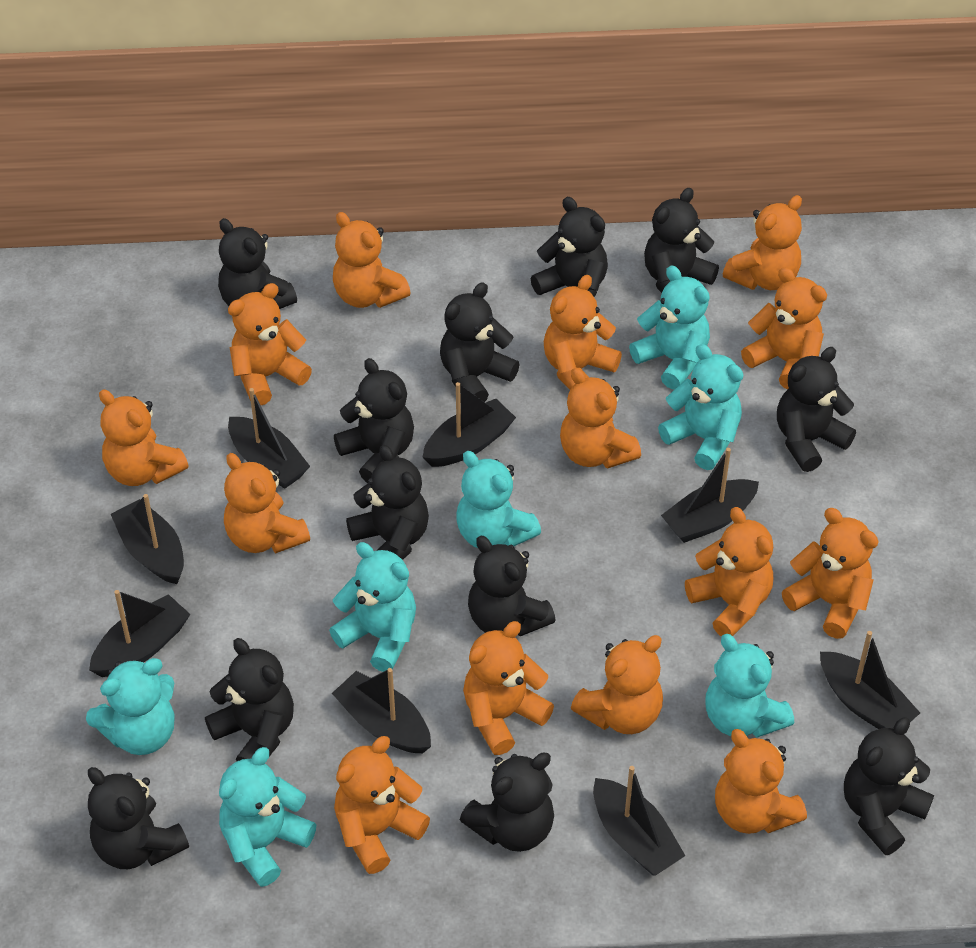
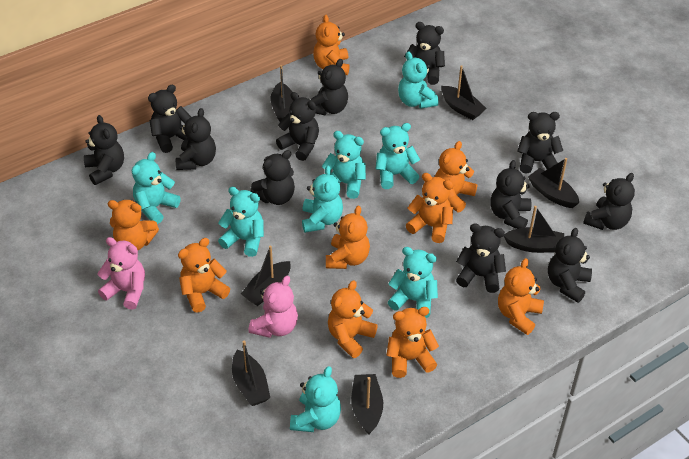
black boat: 8 -> 7
orange teddy bear: 14 -> 9
pink teddy bear: 0 -> 2
turquoise teddy bear: 7 -> 8

